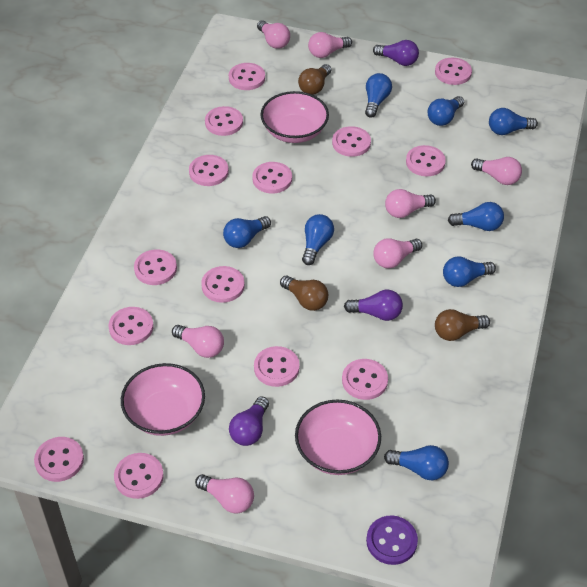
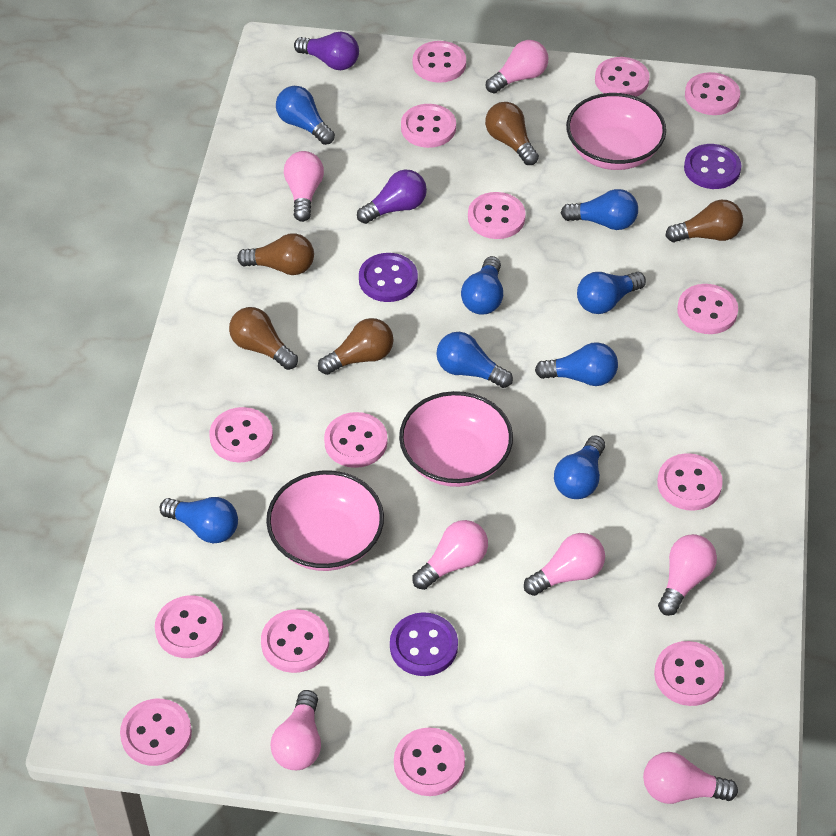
brown light bulb: 3 -> 5
purple button: 1 -> 3
purple light bulb: 3 -> 2

